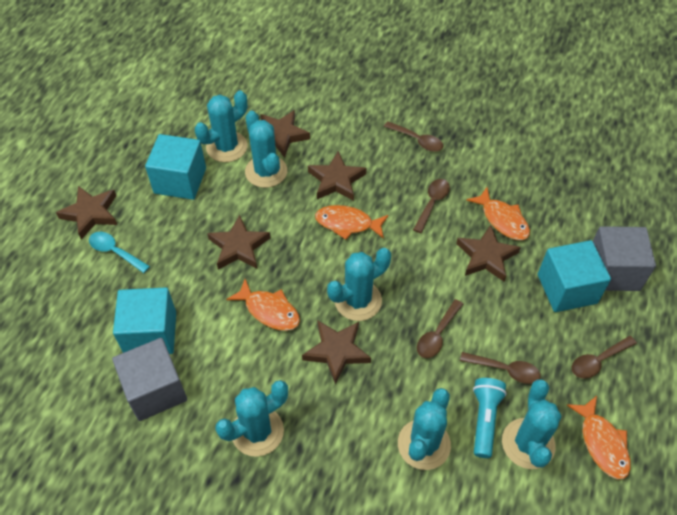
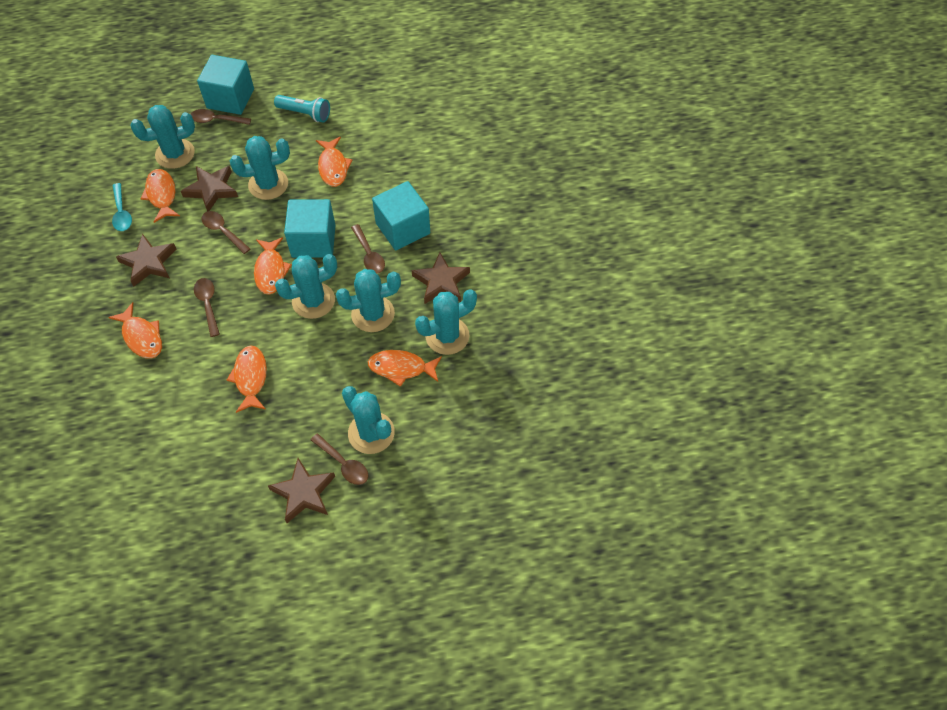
brown star: 6 -> 4
grey cube: 2 -> 0
orange fish: 4 -> 6

